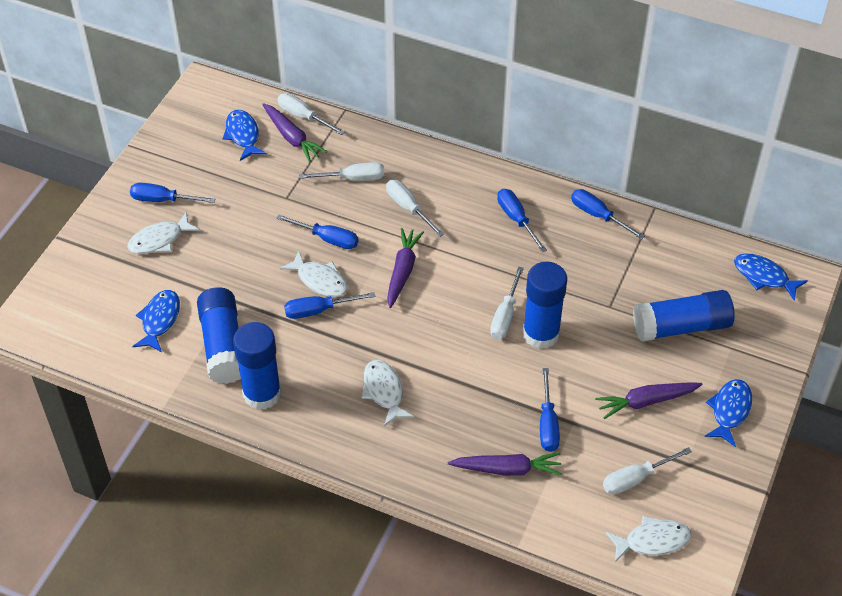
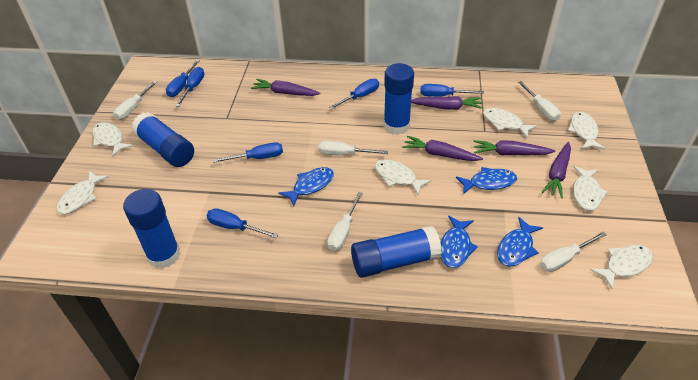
purple carrot: 4 -> 5
white fish: 4 -> 7

